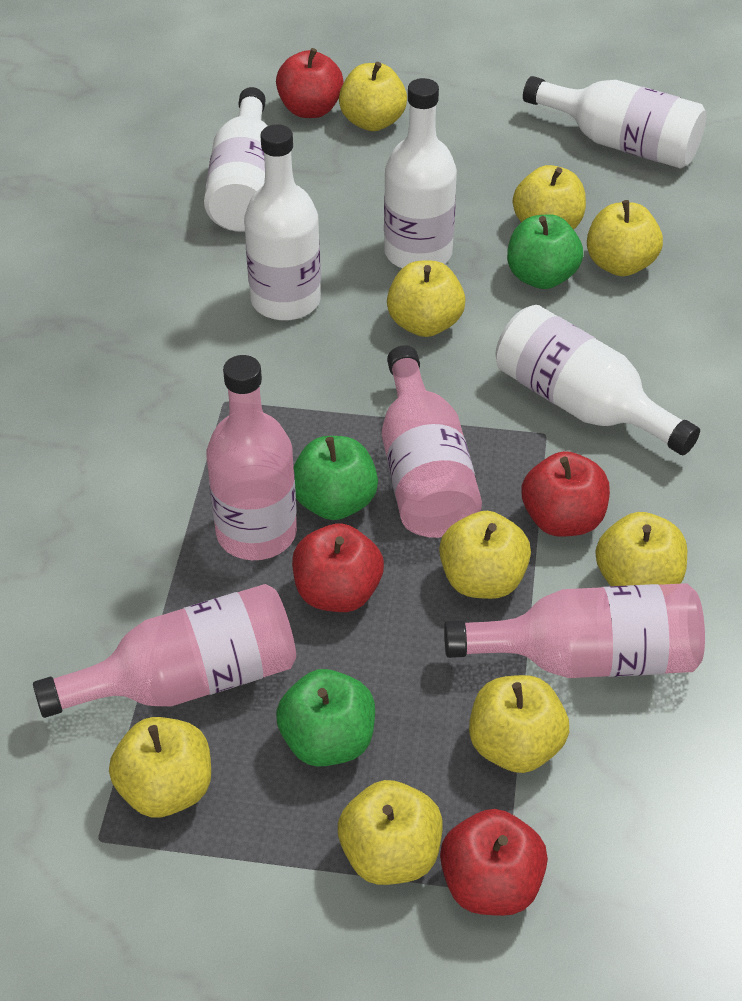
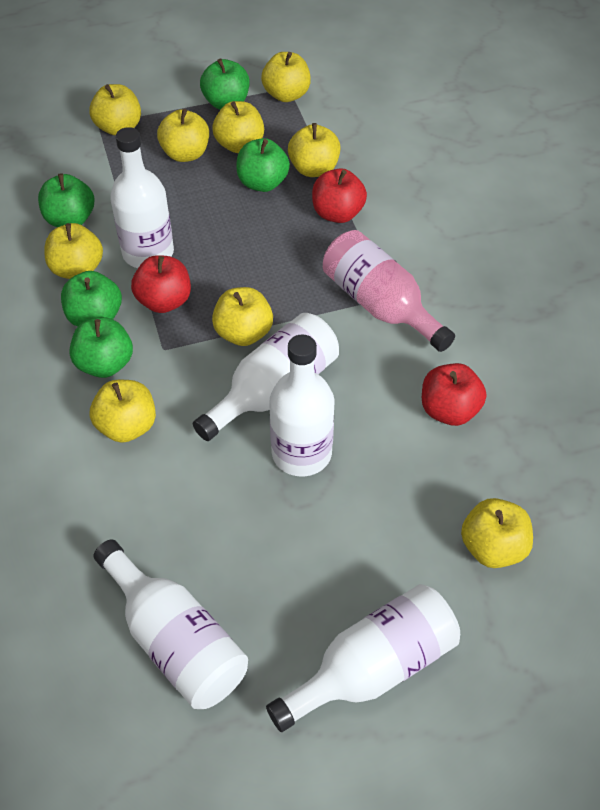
green apple: 3 -> 5
pink bottle: 4 -> 1
red apple: 4 -> 3

